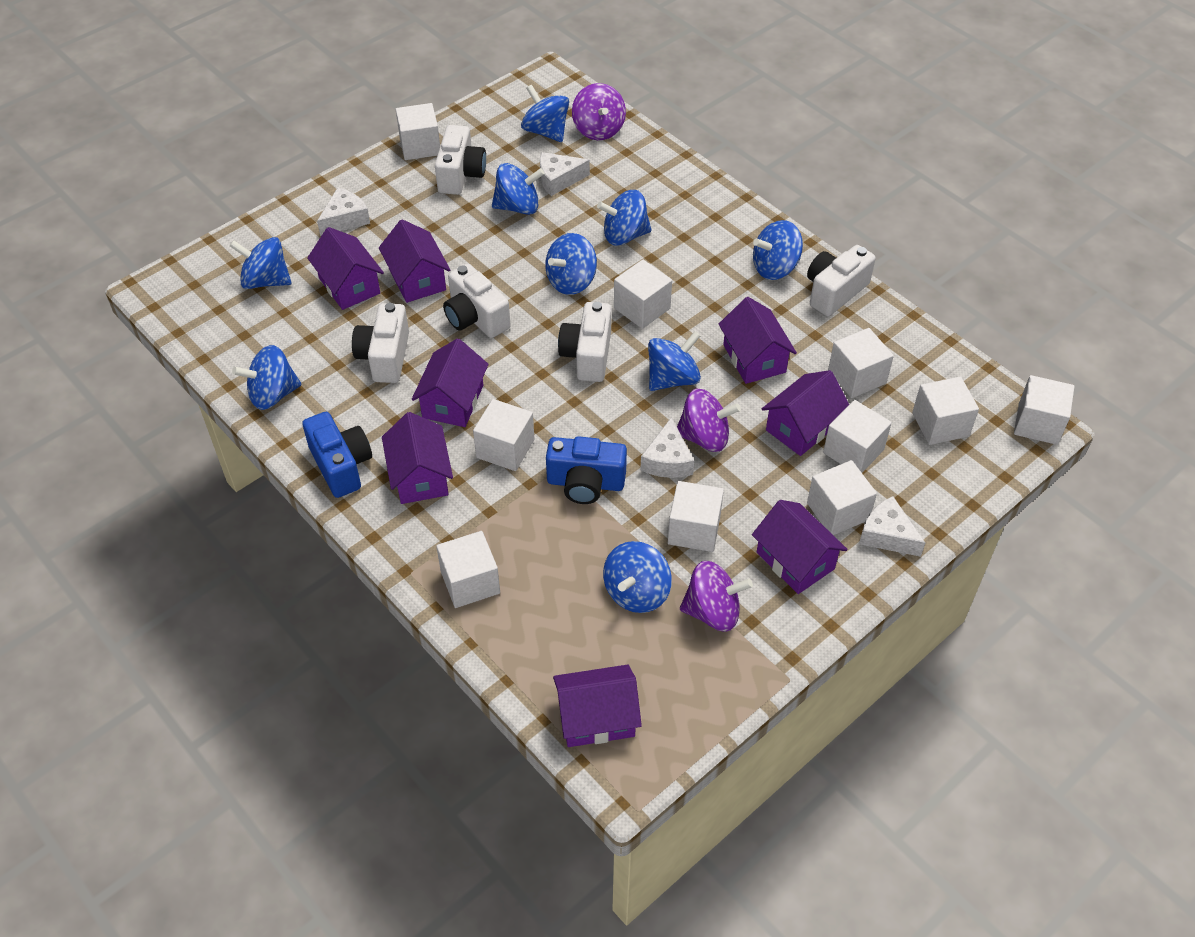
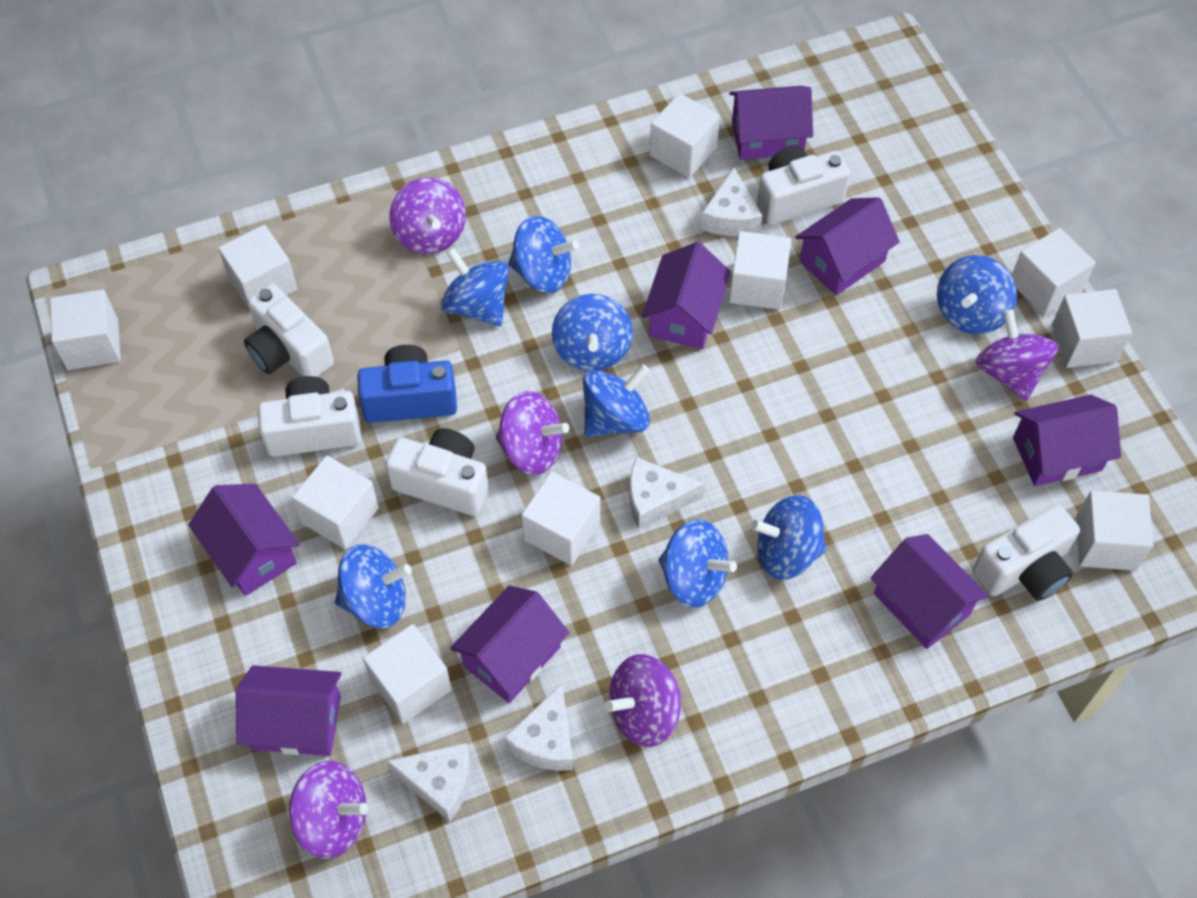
blue camera: 2 -> 1
blue spinning top: 9 -> 8
purple spinning top: 3 -> 5

